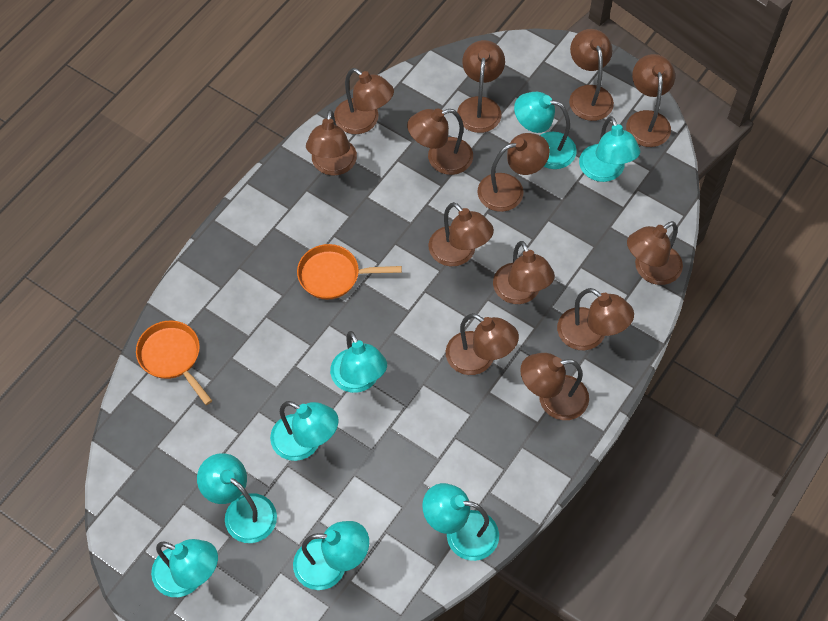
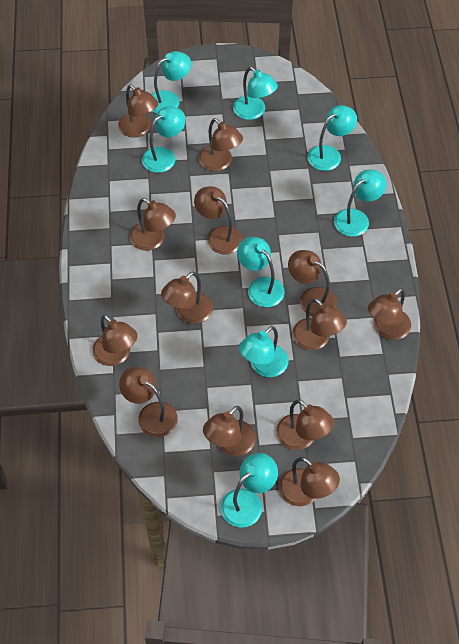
orange pan: 2 -> 0

